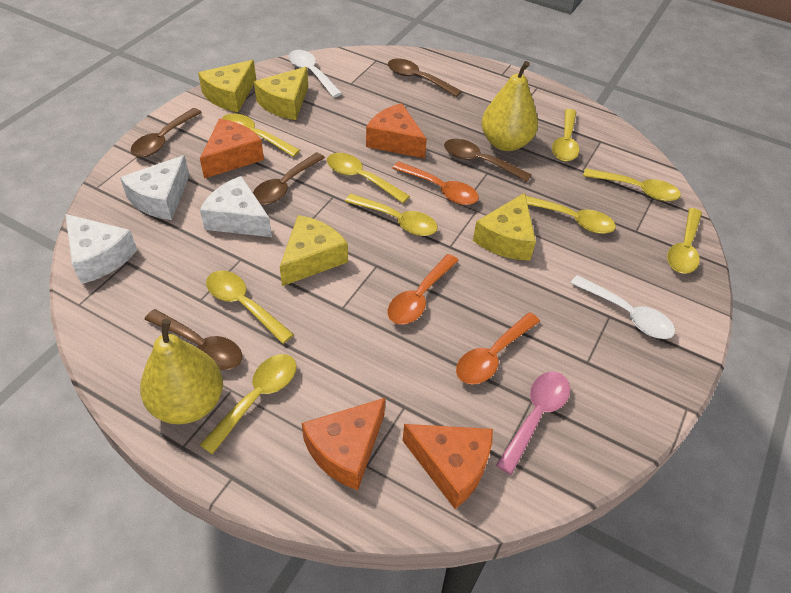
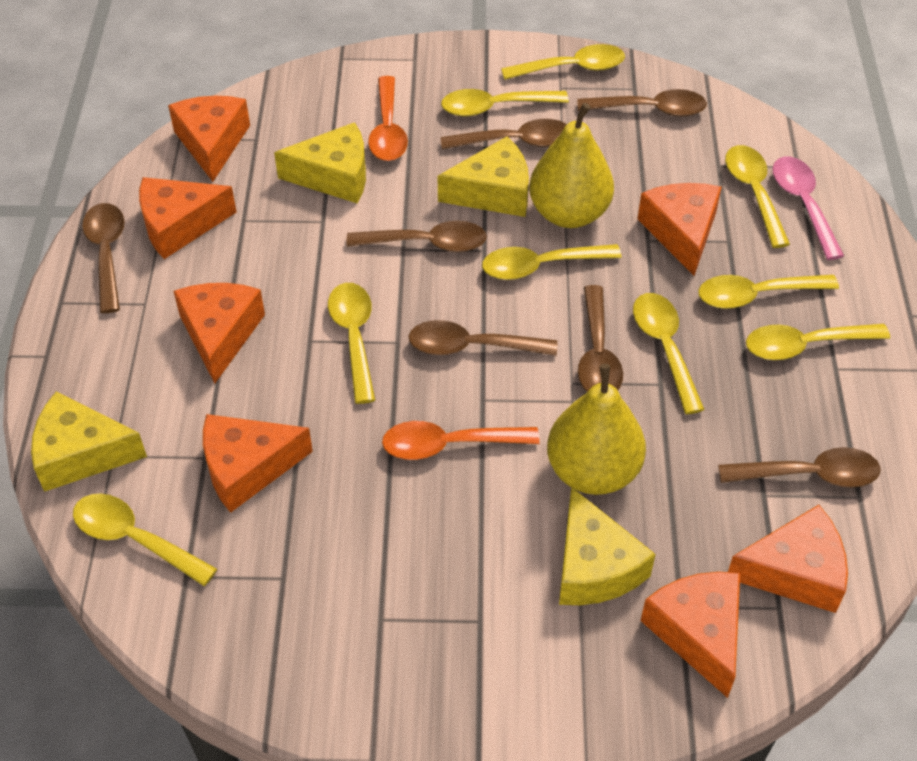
brown spoon: 5 -> 7
orange cheese: 4 -> 7
orange spoon: 3 -> 2
white cheese: 3 -> 0
white spoon: 2 -> 0

